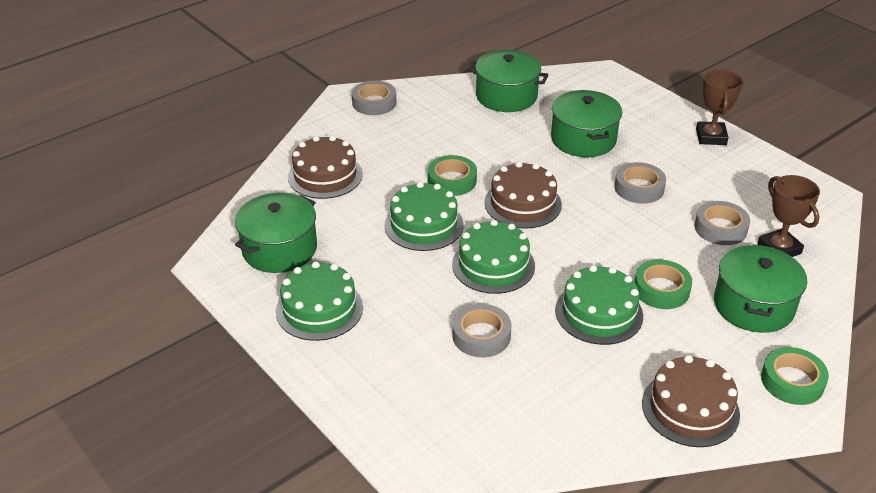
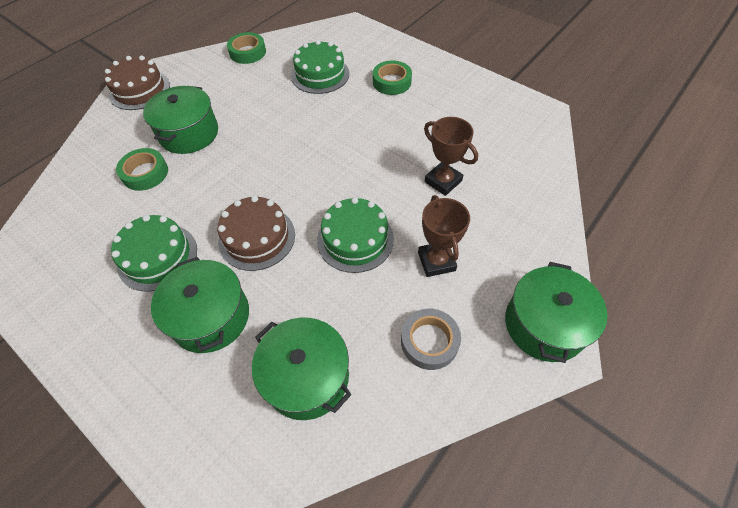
brown cake: 3 -> 2
green cake: 4 -> 3
grey tape: 4 -> 1

